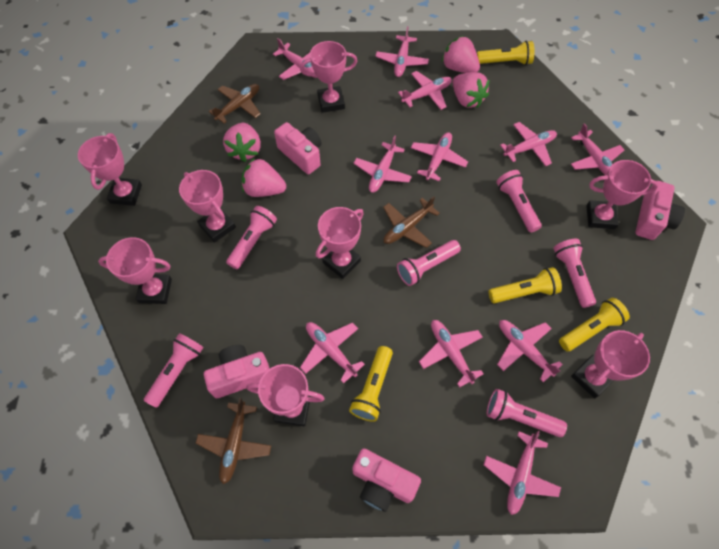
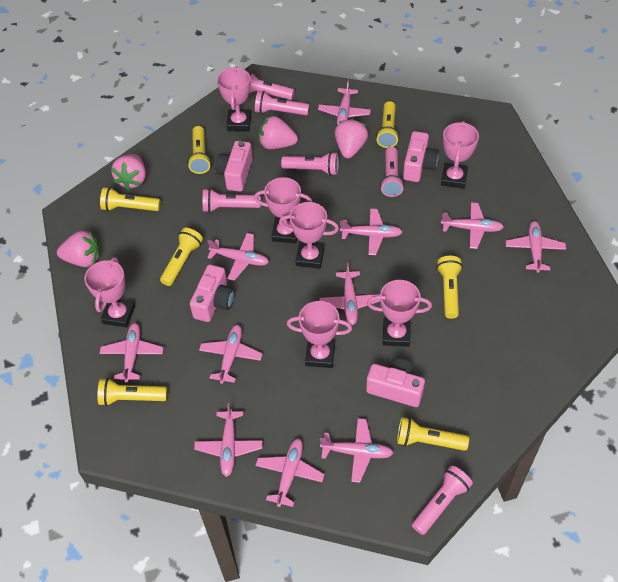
brown plane: 3 -> 0
pink trophy: 8 -> 7
yellow flashlight: 4 -> 7

